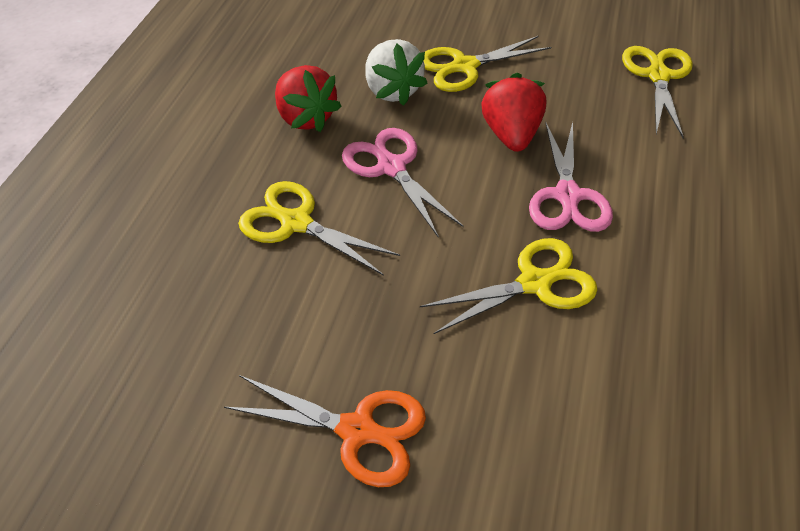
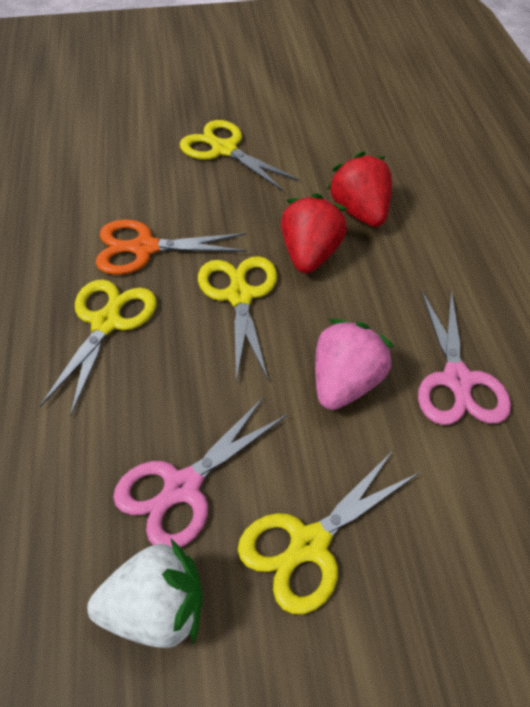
pink strawberry: 0 -> 1

